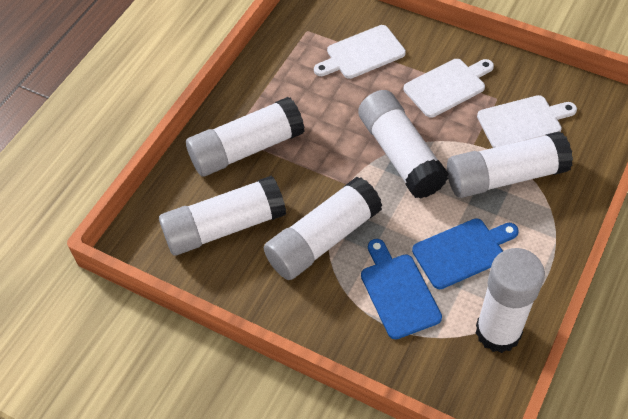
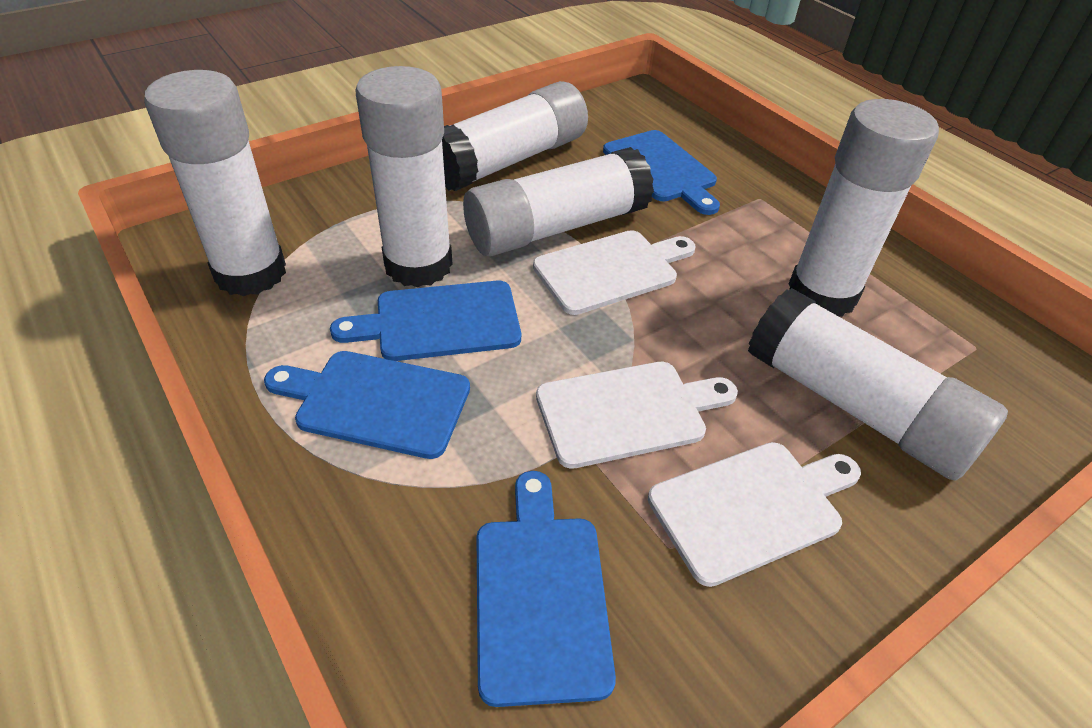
blue cutting board: 2 -> 4

